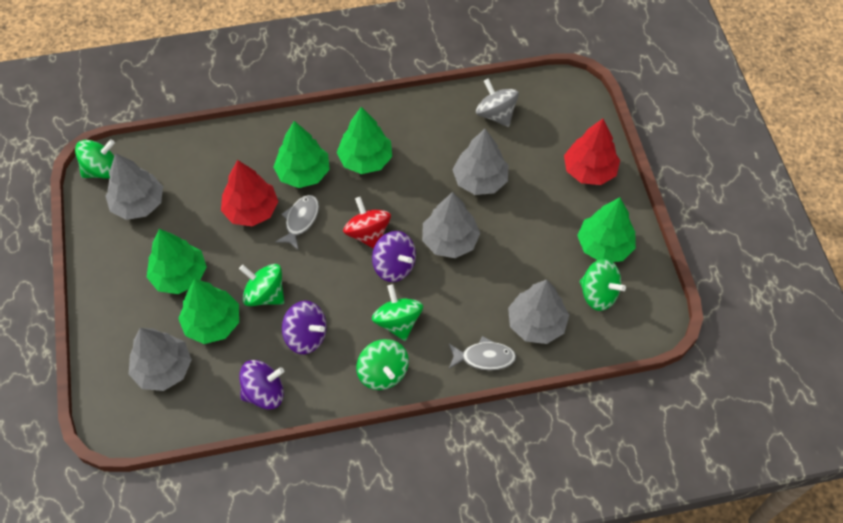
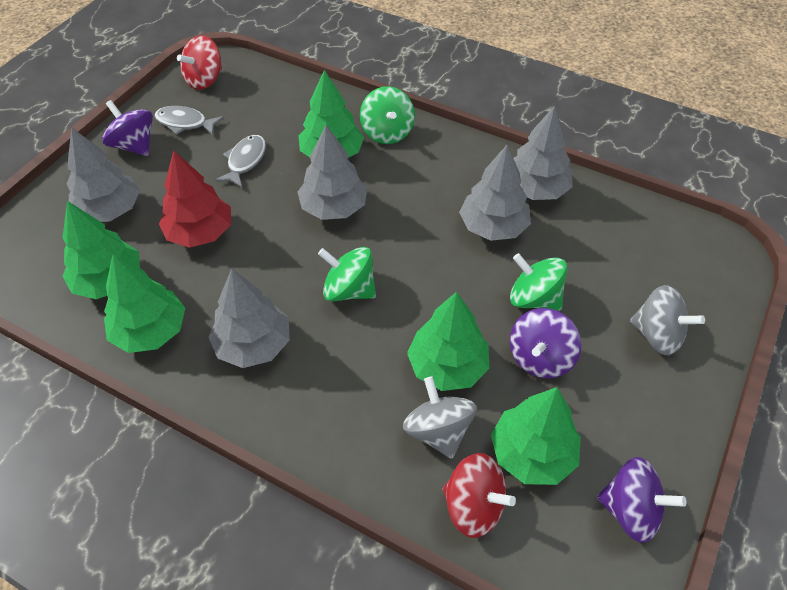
green spinning top: 5 -> 3
grey spinning top: 1 -> 2
red spinning top: 1 -> 2
red tree: 2 -> 1

